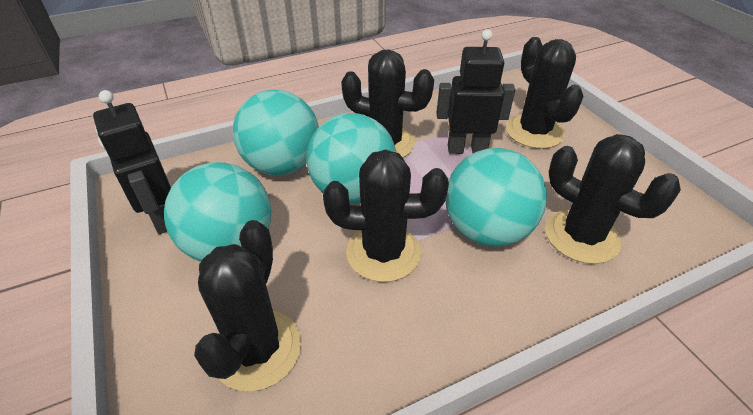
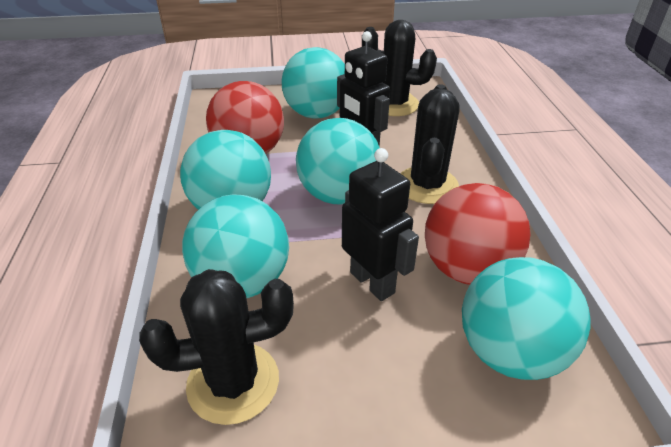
black cactus: 5 -> 3
red ball: 0 -> 2
turquoise ball: 4 -> 5

